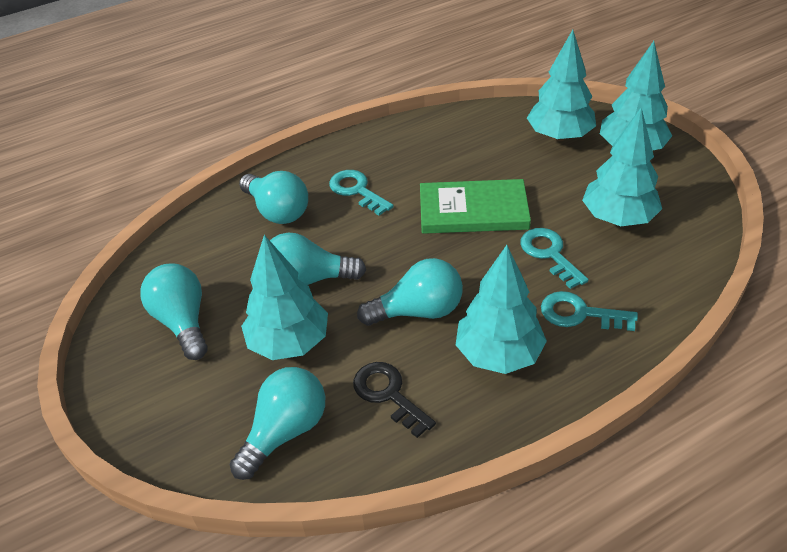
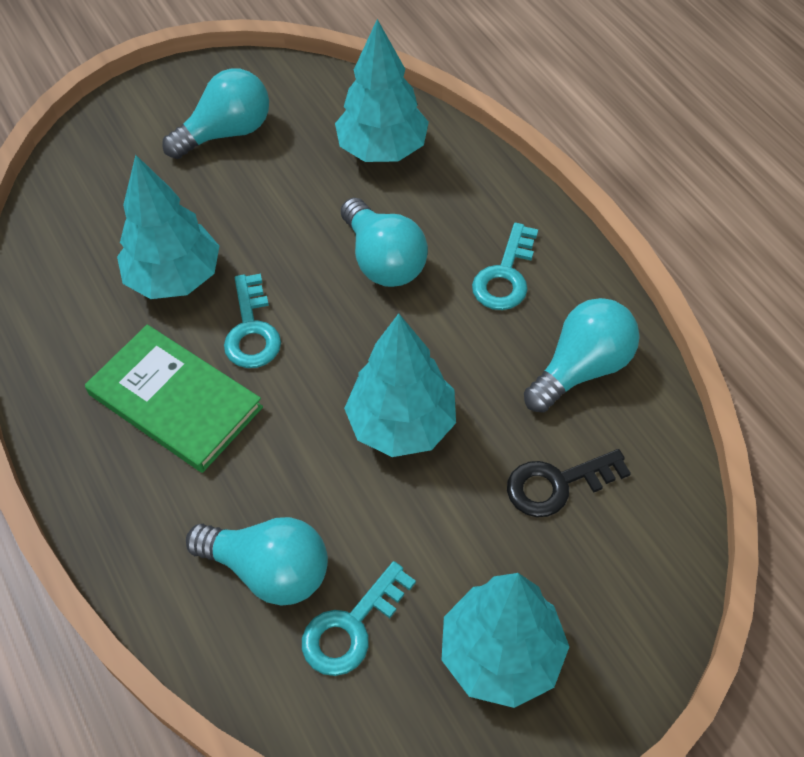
turquoise light bulb: 5 -> 4
turquoise tree: 5 -> 4

